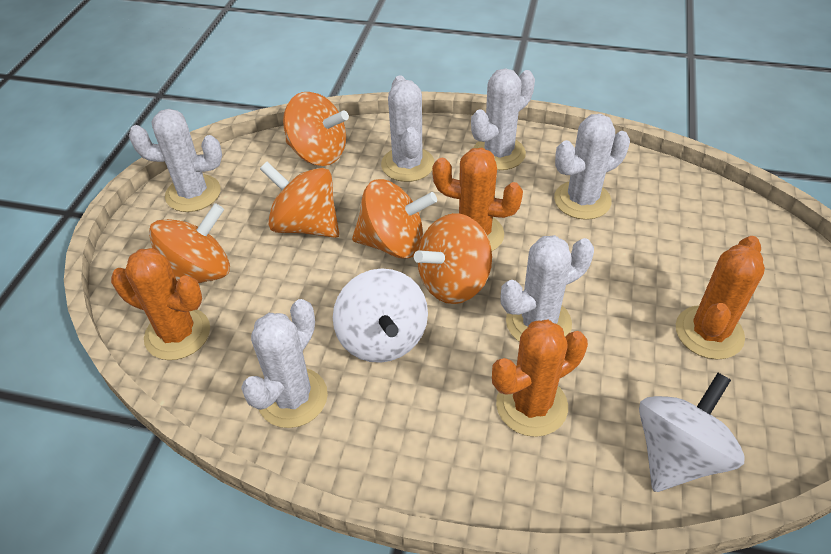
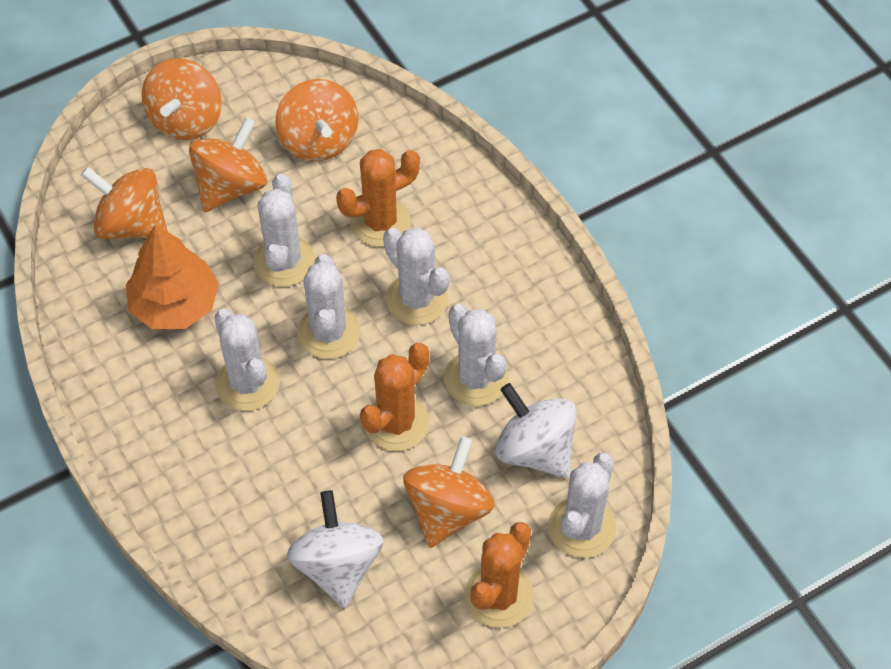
orange cactus: 4 -> 3
orange tree: 0 -> 1

